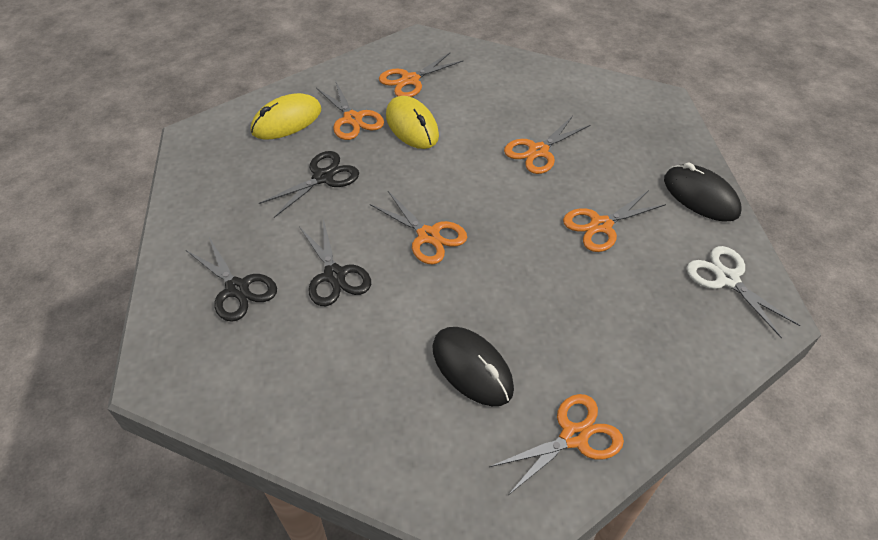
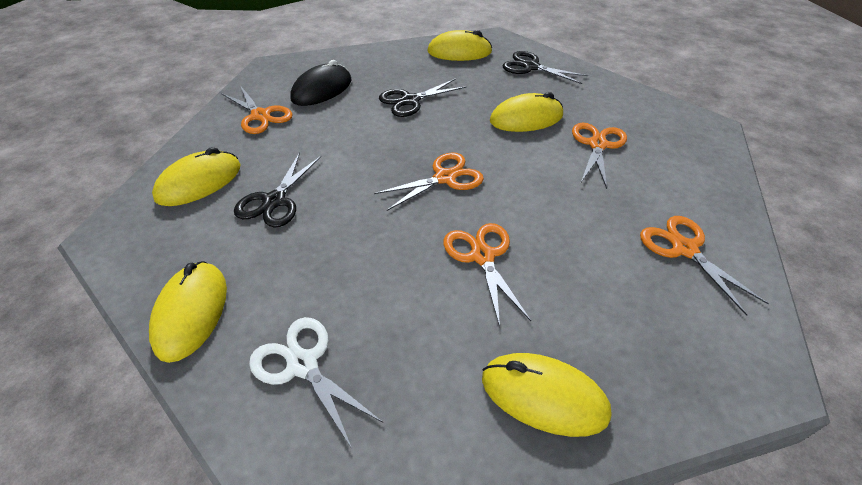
black mouse: 2 -> 1
orange scissors: 6 -> 5
yellow mouse: 2 -> 5

